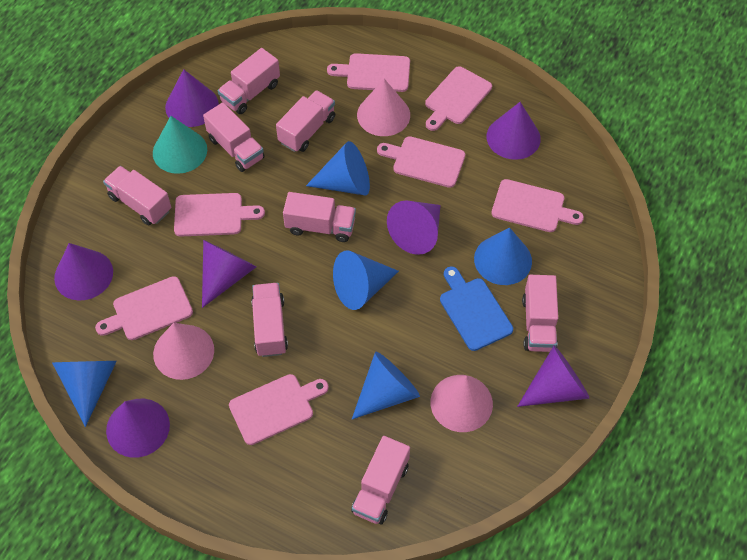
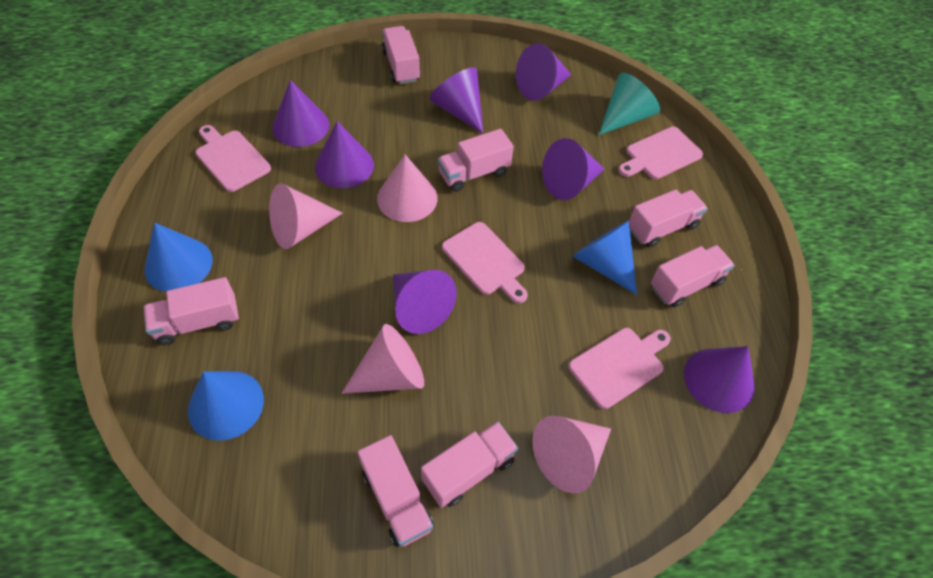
blue cone: 5 -> 3
blue cutting board: 1 -> 0
pink cone: 3 -> 4
pink cutting board: 7 -> 4
pink truck: 8 -> 7

